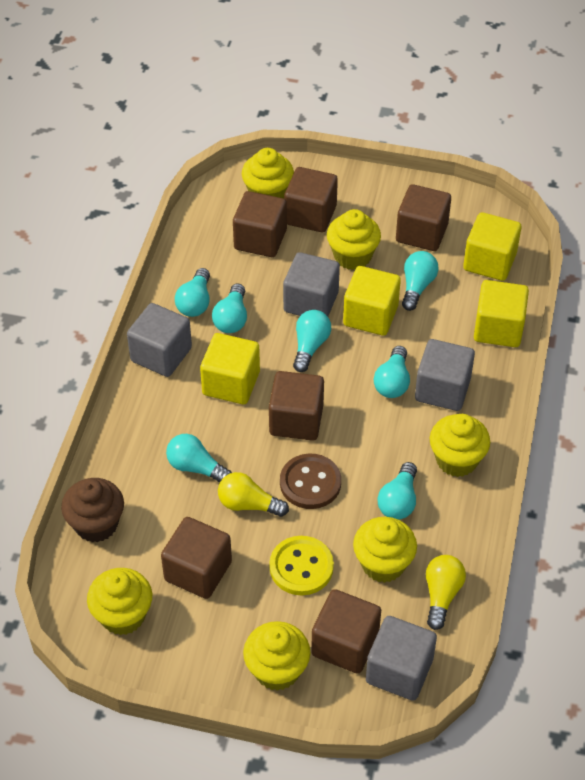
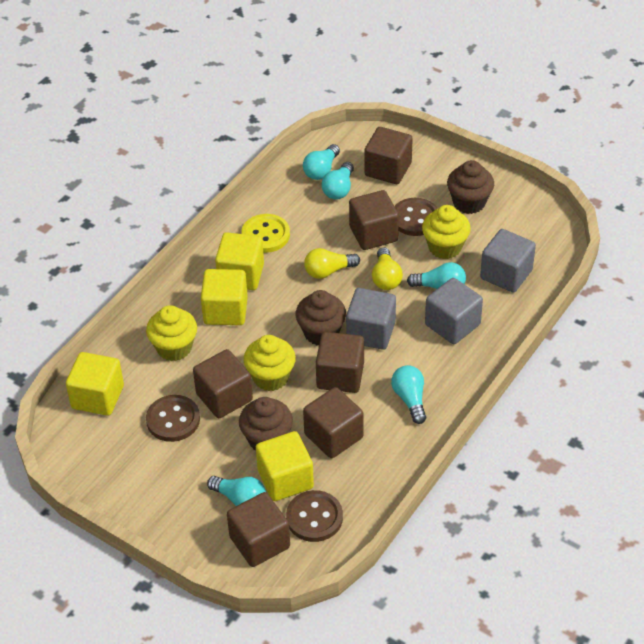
brown button: 1 -> 3
brown cupcake: 1 -> 3
grey cube: 4 -> 3
turquoise light bulb: 7 -> 5
yellow cupcake: 6 -> 3

